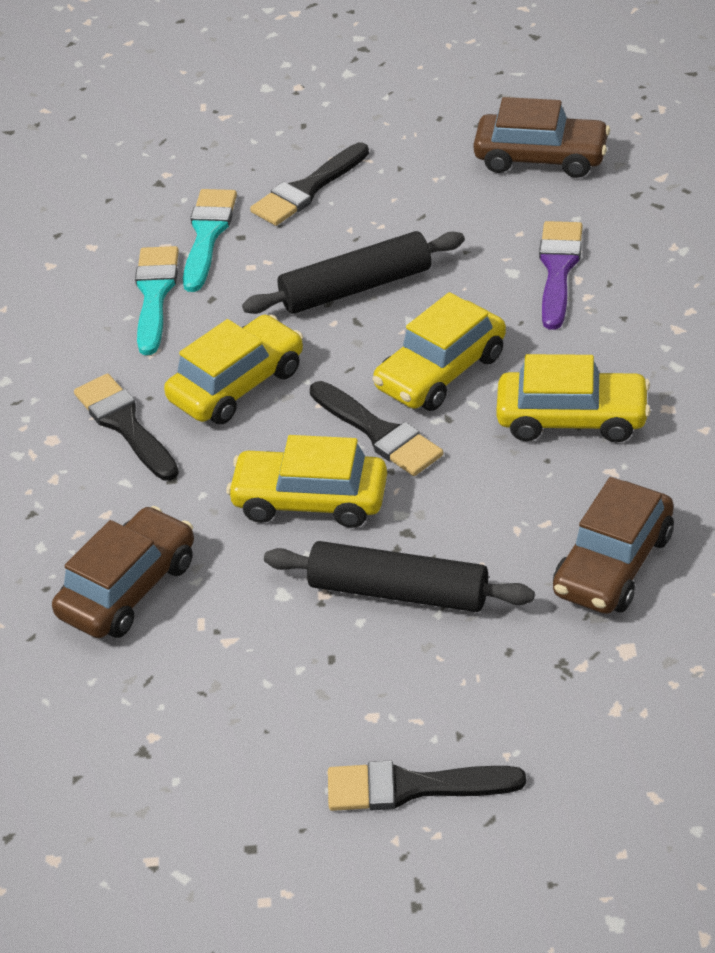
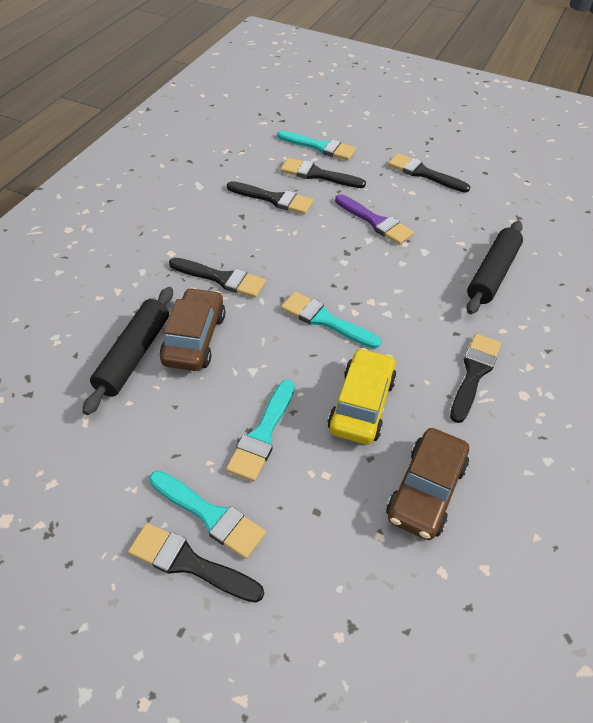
black brush: 4 -> 6
brown car: 3 -> 2
turquoise brush: 2 -> 4
yellow car: 4 -> 1

